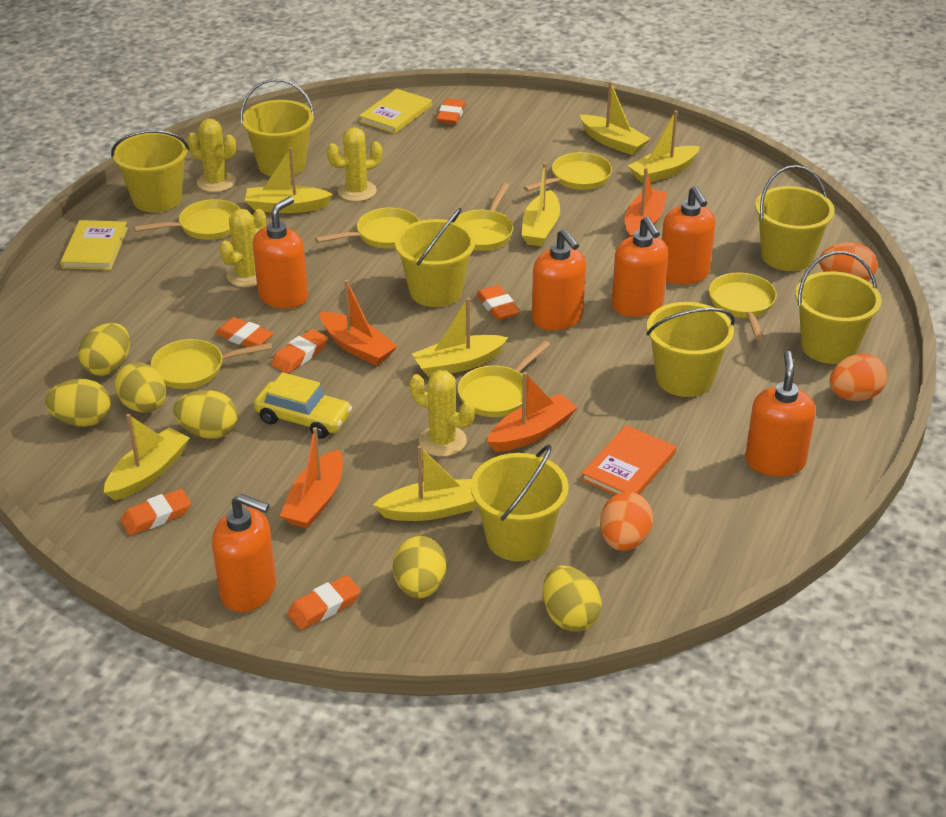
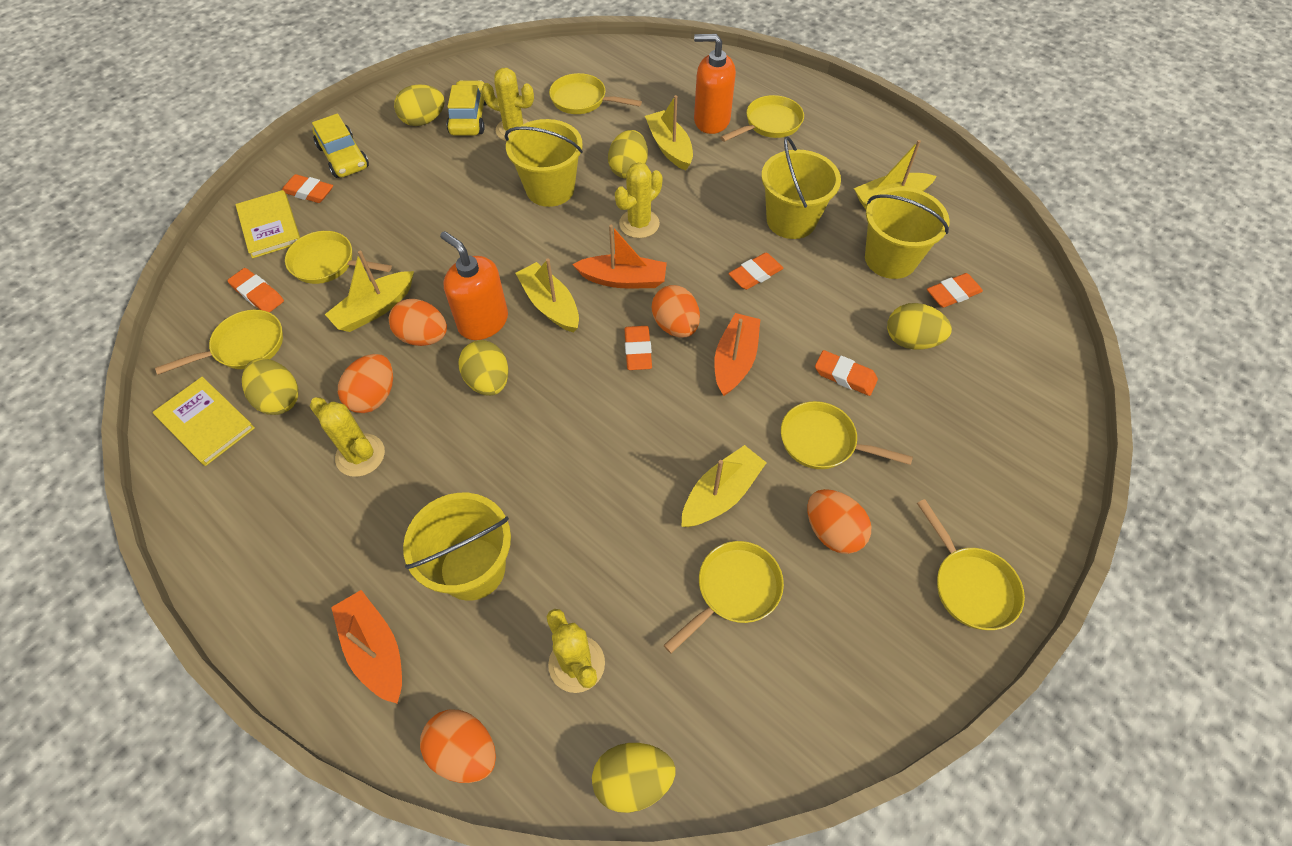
orange boat: 4 -> 3
orange book: 1 -> 0
orange egg: 3 -> 5
orange soap dispenser: 6 -> 2
yellow boat: 7 -> 5
yellow bucket: 7 -> 4
yellow car: 1 -> 2

